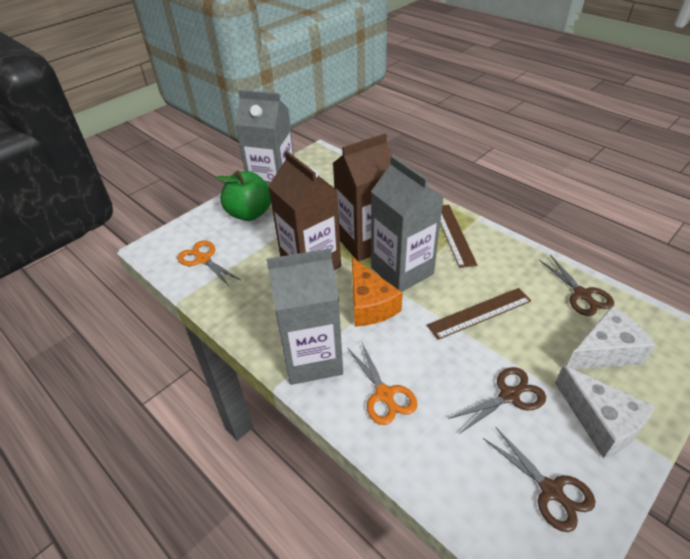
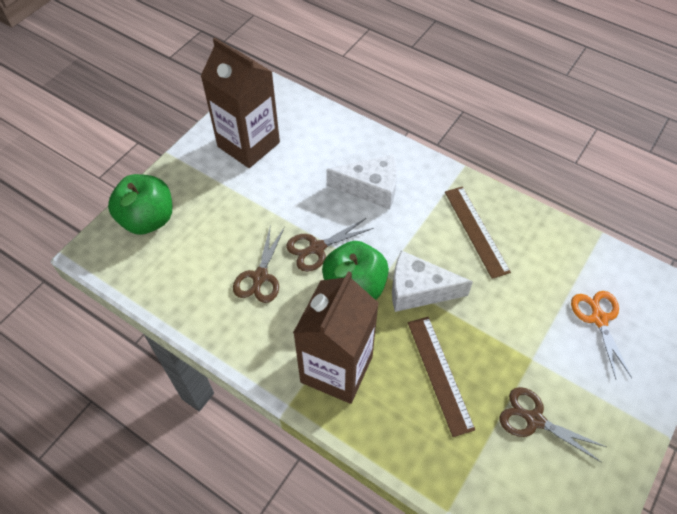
green apple: 1 -> 2
grey carton: 3 -> 0
orange cheese: 1 -> 0
orange scissors: 2 -> 1

